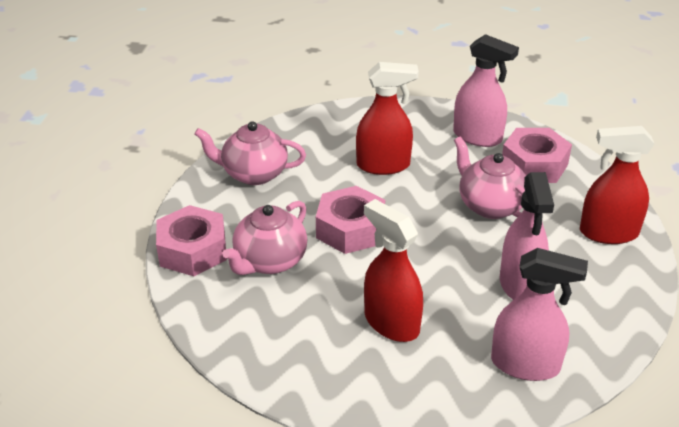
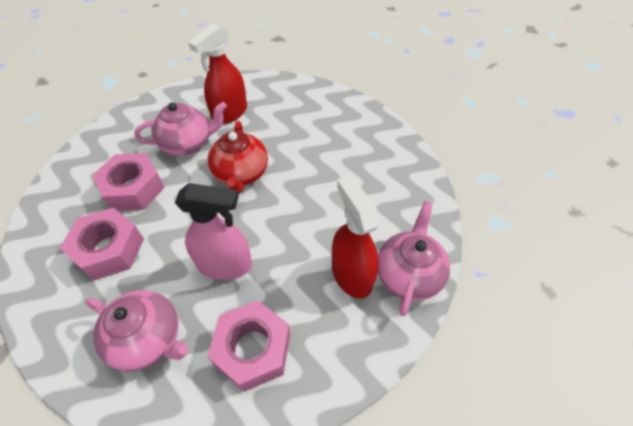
pink spray bottle: 3 -> 1
red spray bottle: 3 -> 2
red teapot: 0 -> 1

